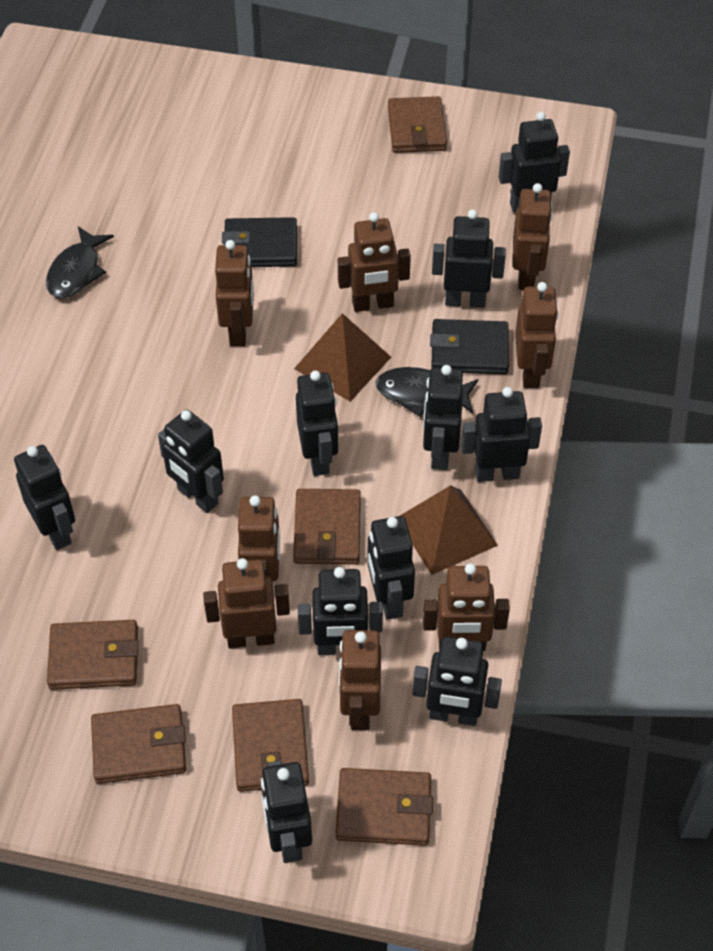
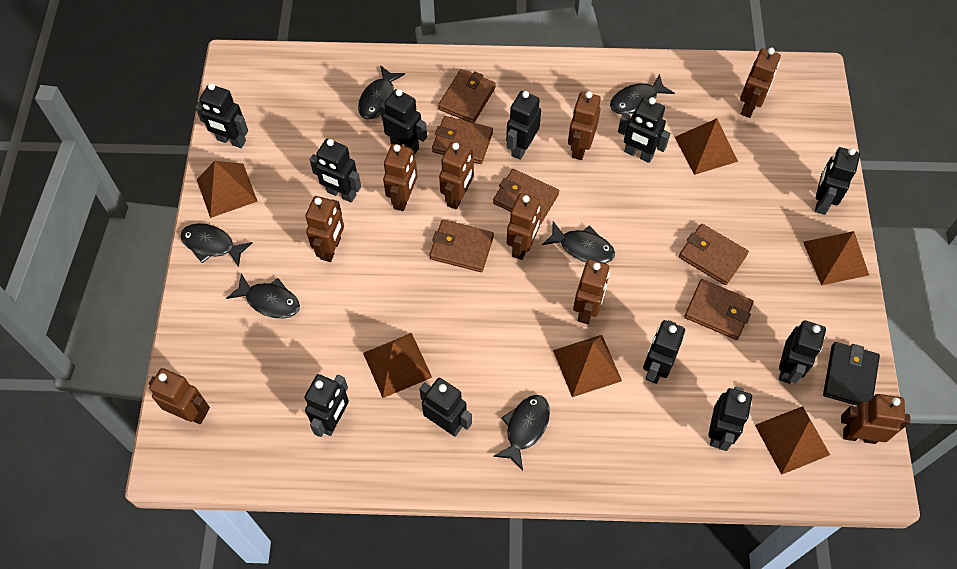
black fish: 2 -> 6
black wallet: 2 -> 1
brown pyramid: 2 -> 6
brown robot: 8 -> 9

